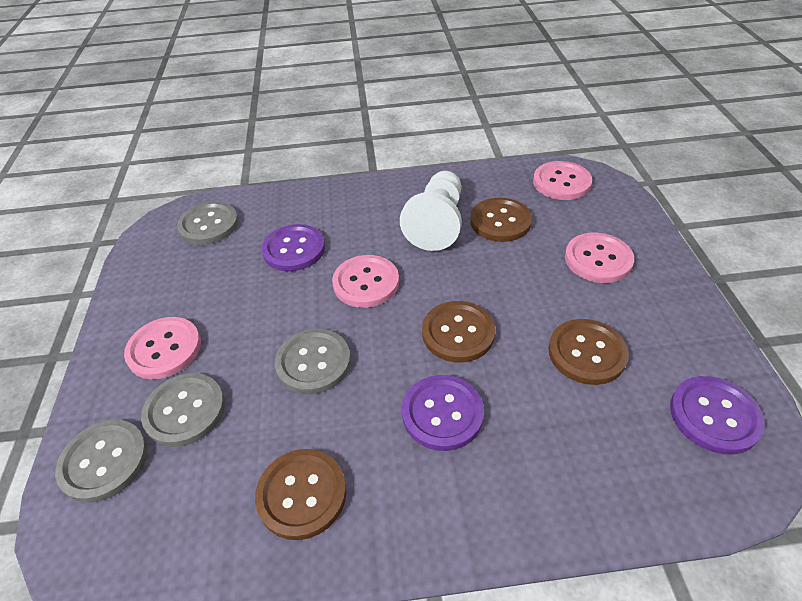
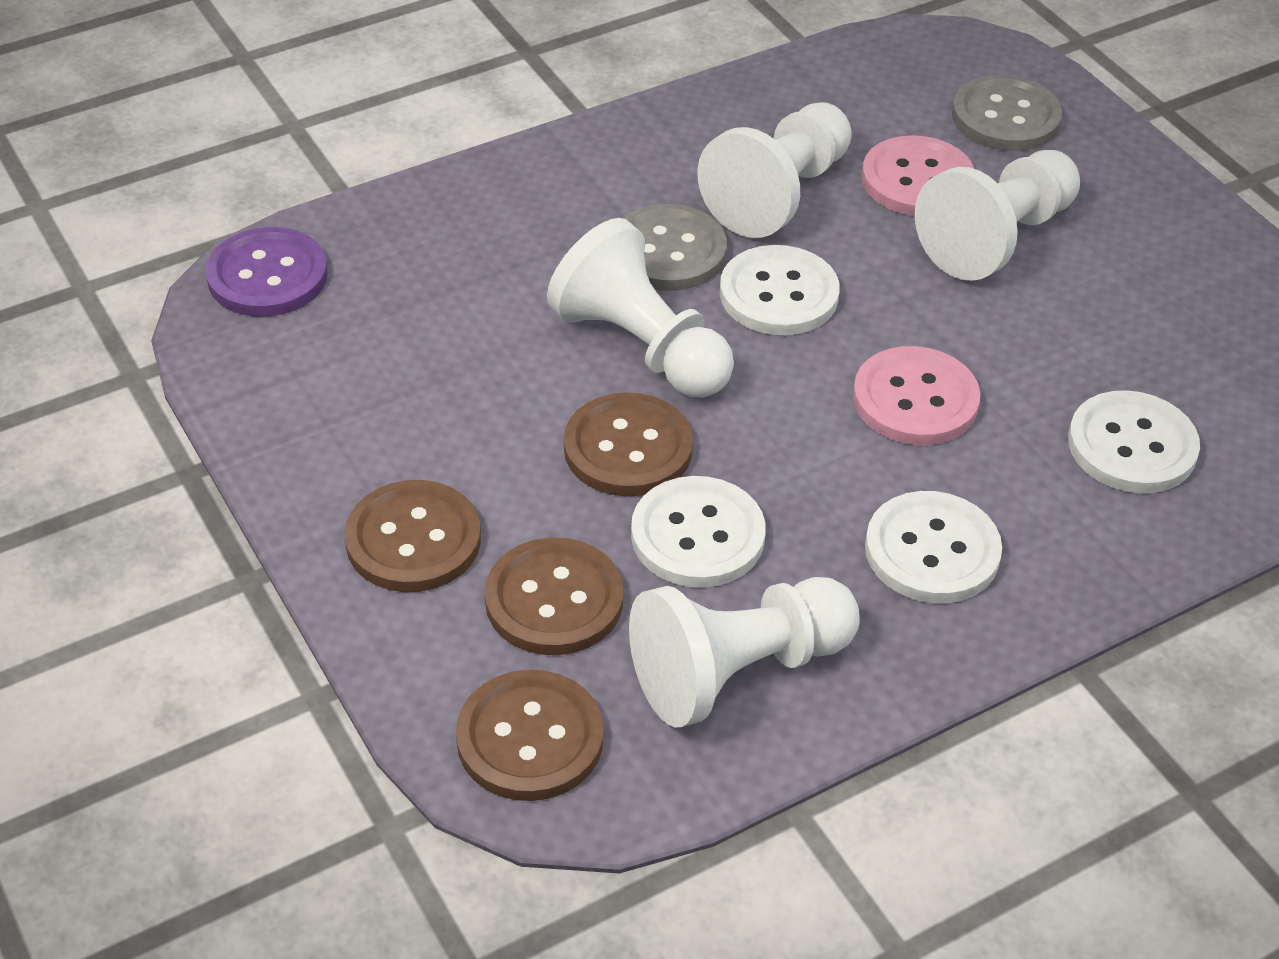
grey button: 4 -> 2
pink button: 4 -> 2
purple button: 3 -> 1
white button: 0 -> 4
white pawn: 1 -> 4

